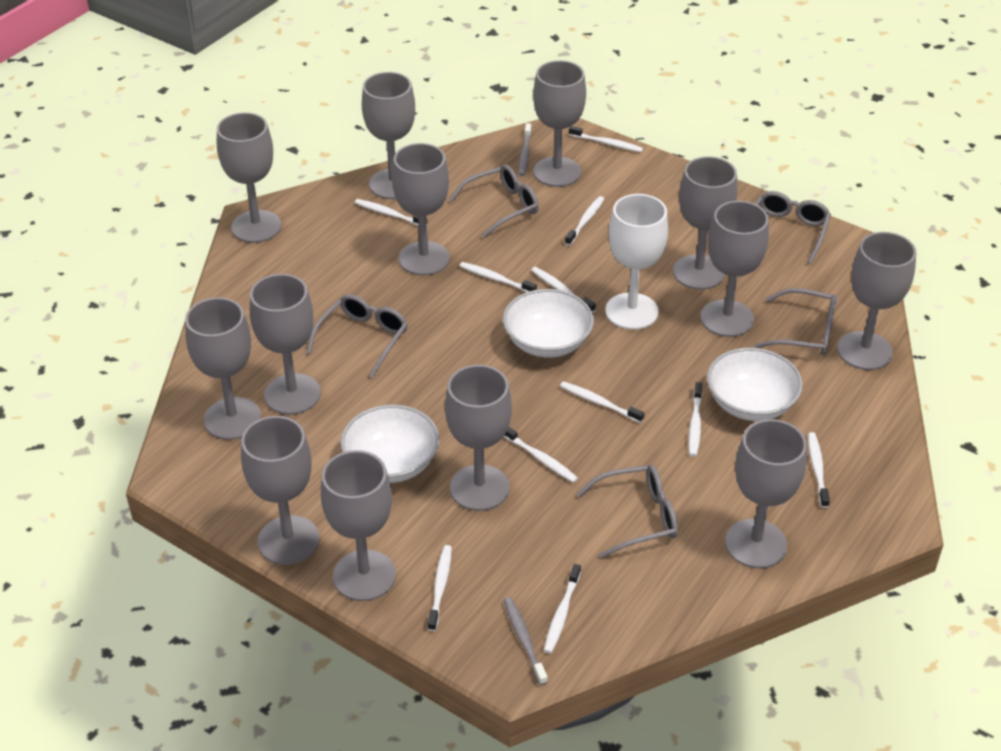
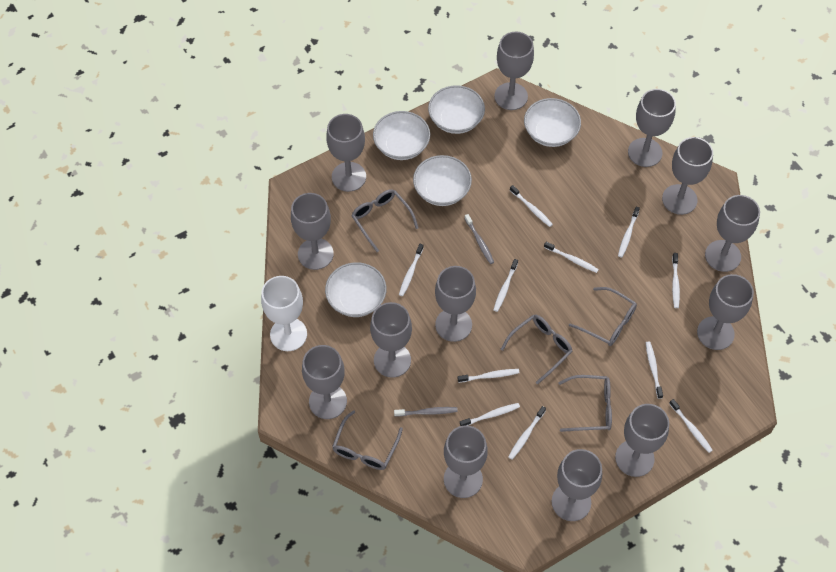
white bowl: 3 -> 5

